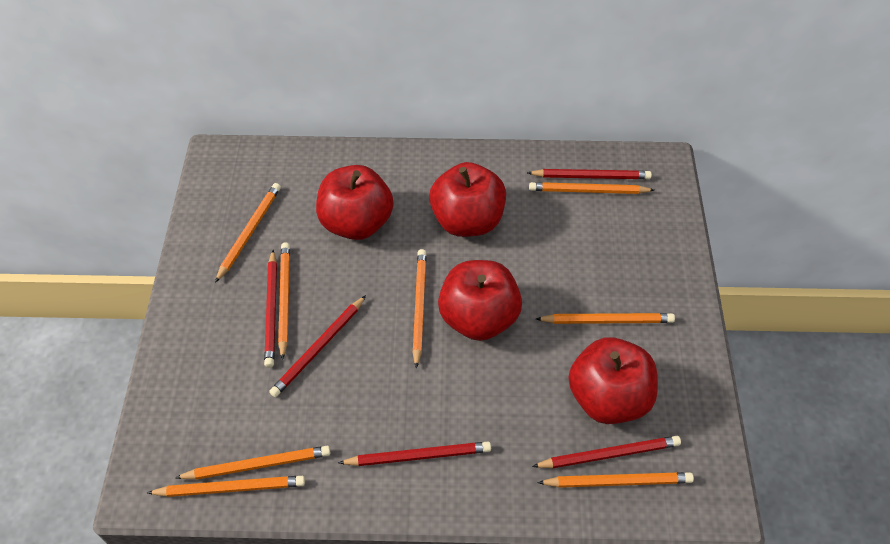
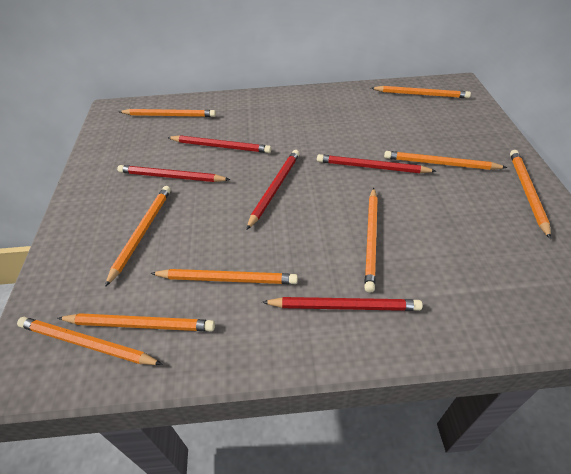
orange pencil: 8 -> 9
red apple: 4 -> 0

